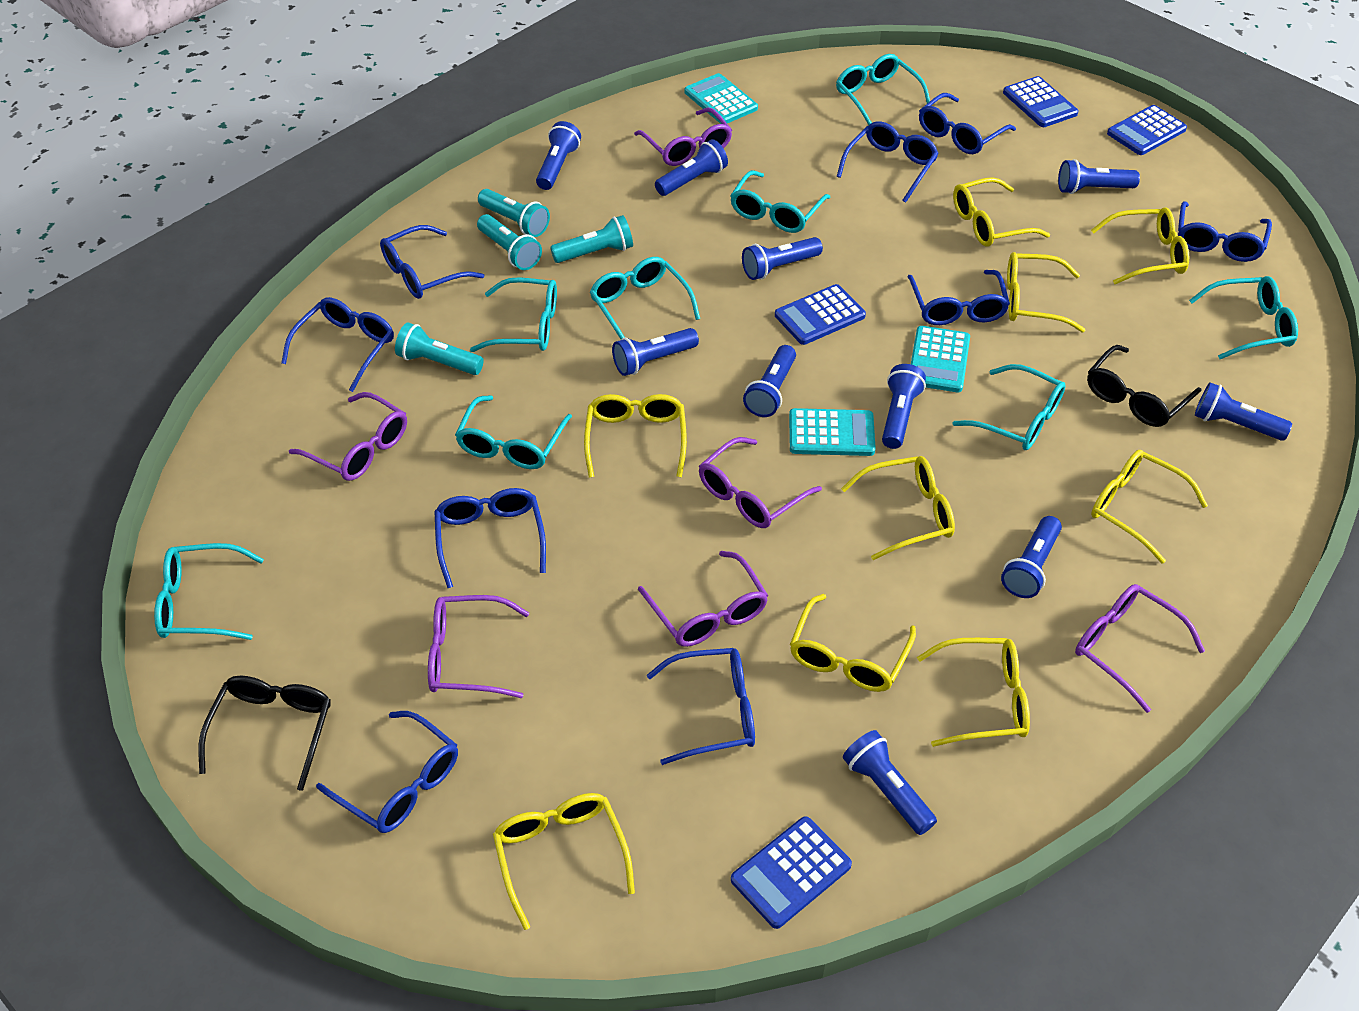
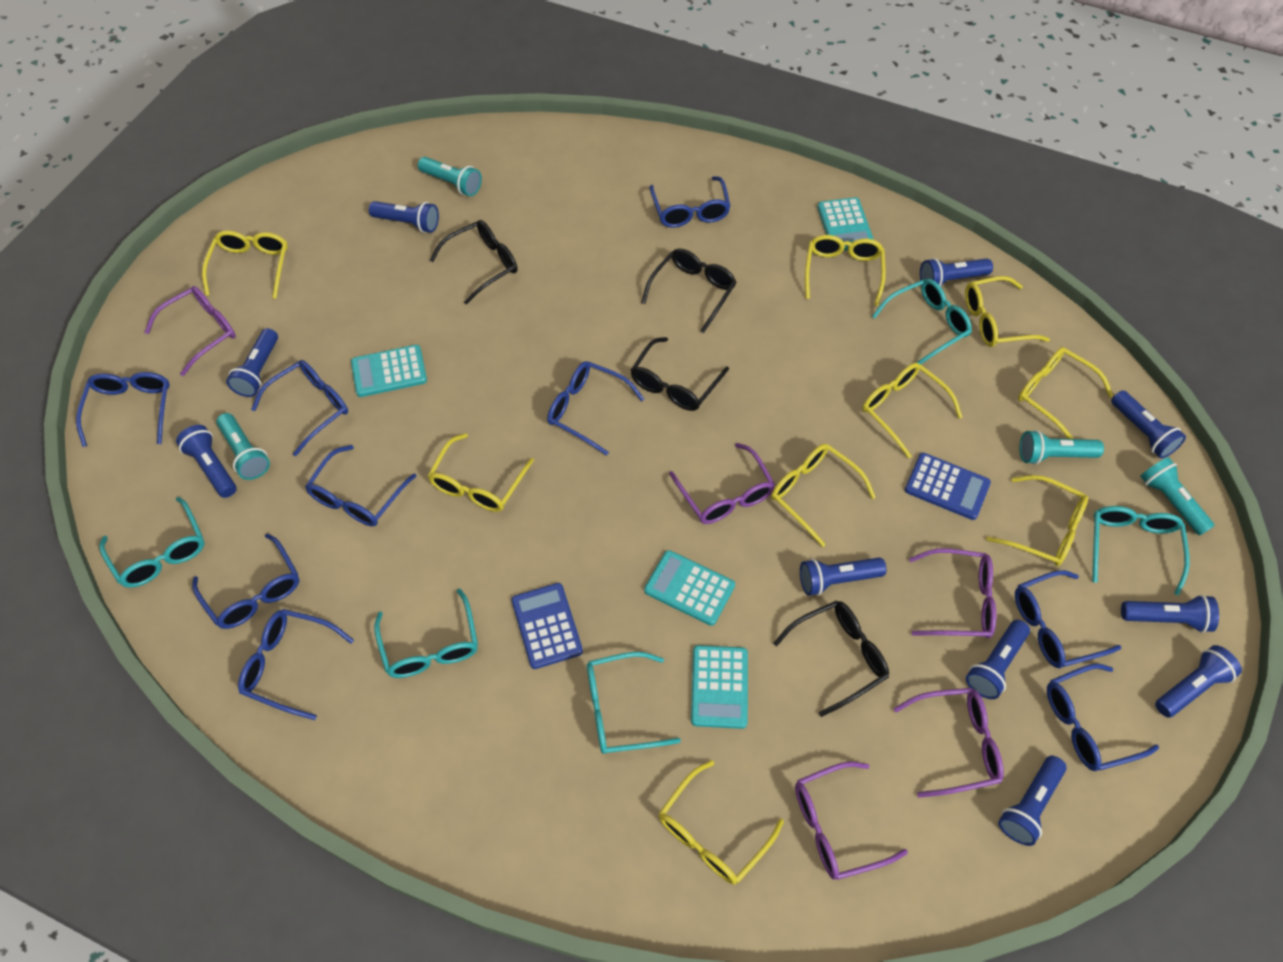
black glasses: 2 -> 4
blue calculator: 4 -> 2
purple glasses: 6 -> 5
turquoise calculator: 3 -> 4
turquoise glasses: 8 -> 5

